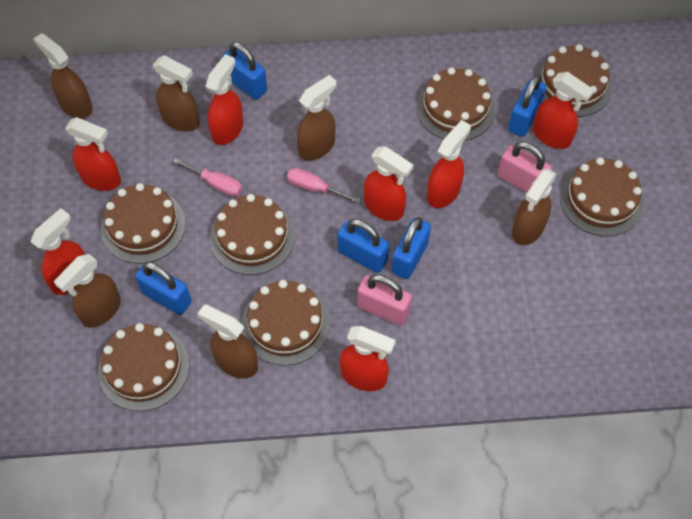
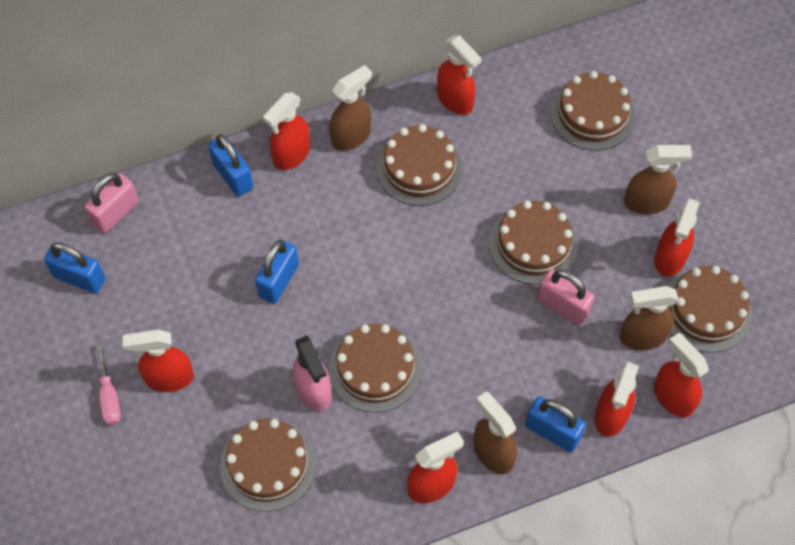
blue padlock: 5 -> 4
brown cake: 7 -> 6
brown spray bottle: 6 -> 4
pink screwdriver: 2 -> 1
pink spray bottle: 0 -> 1

